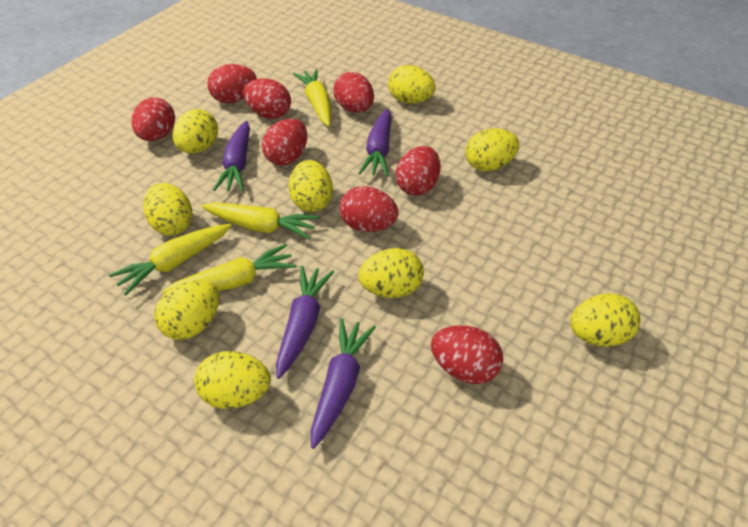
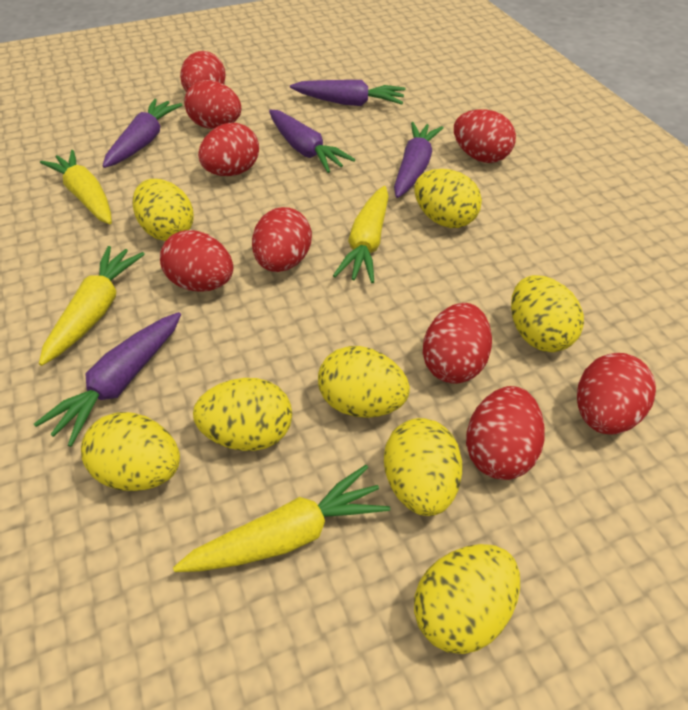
purple carrot: 4 -> 5
red egg: 8 -> 9
yellow egg: 9 -> 8

